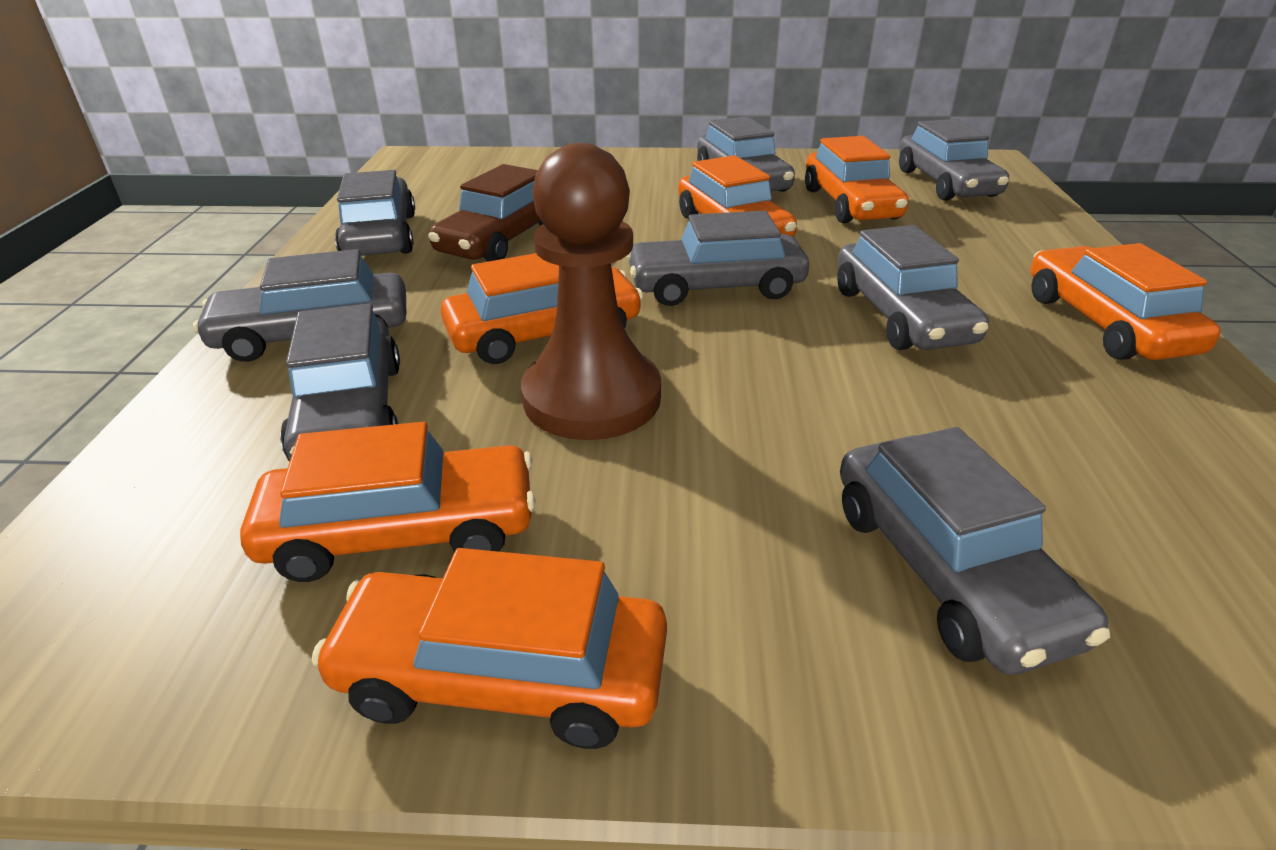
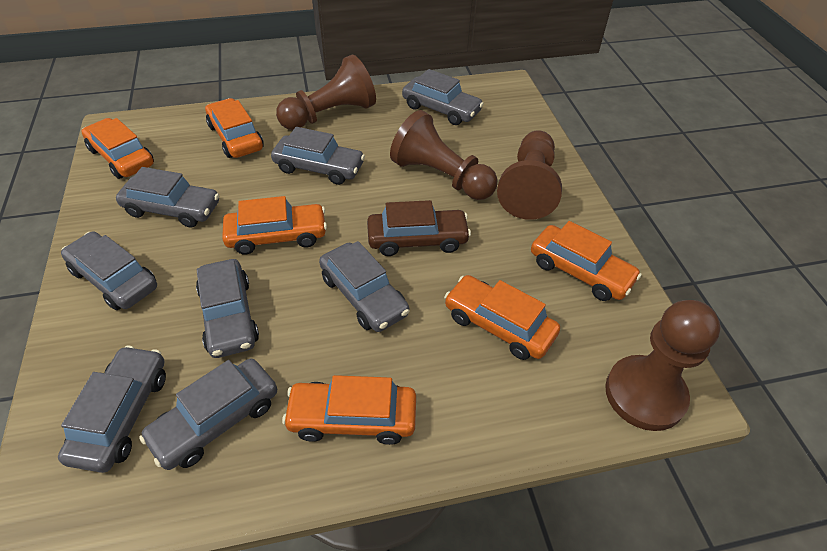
brown pawn: 1 -> 4

